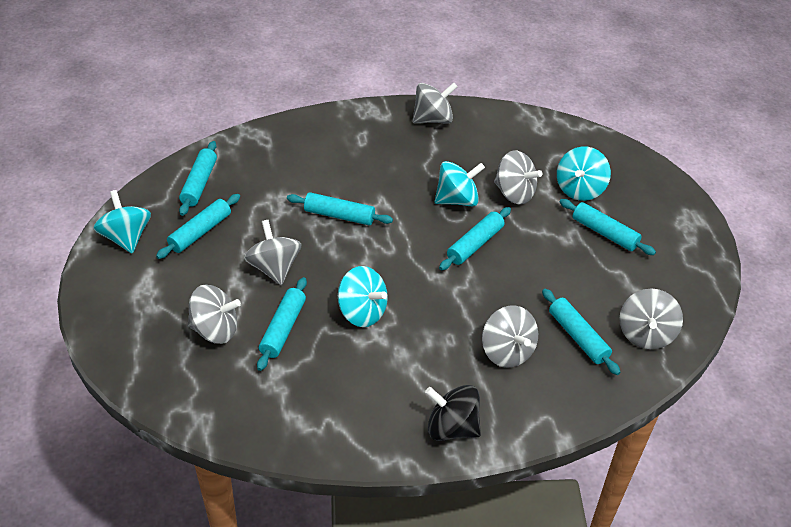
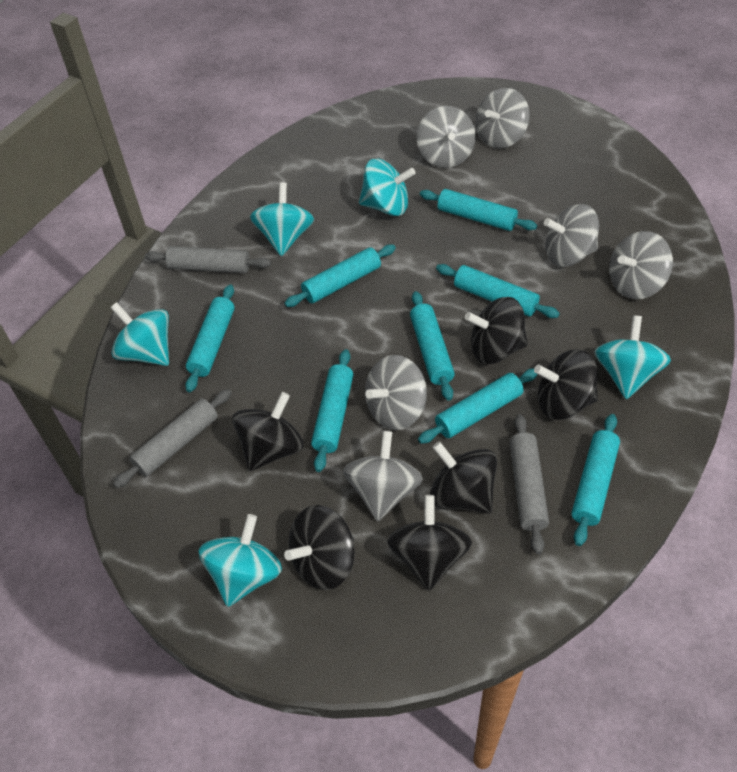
black spinning top: 1 -> 6
grey rolling pin: 0 -> 3
turquoise rolling pin: 7 -> 8
turquoise spinning top: 4 -> 5

